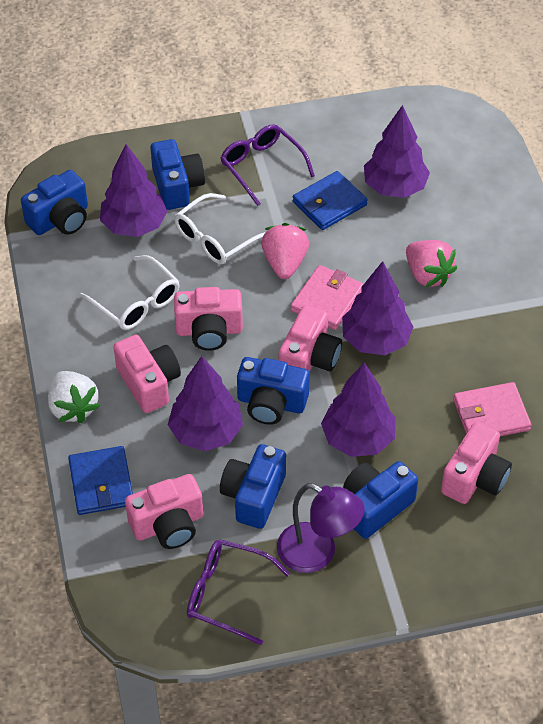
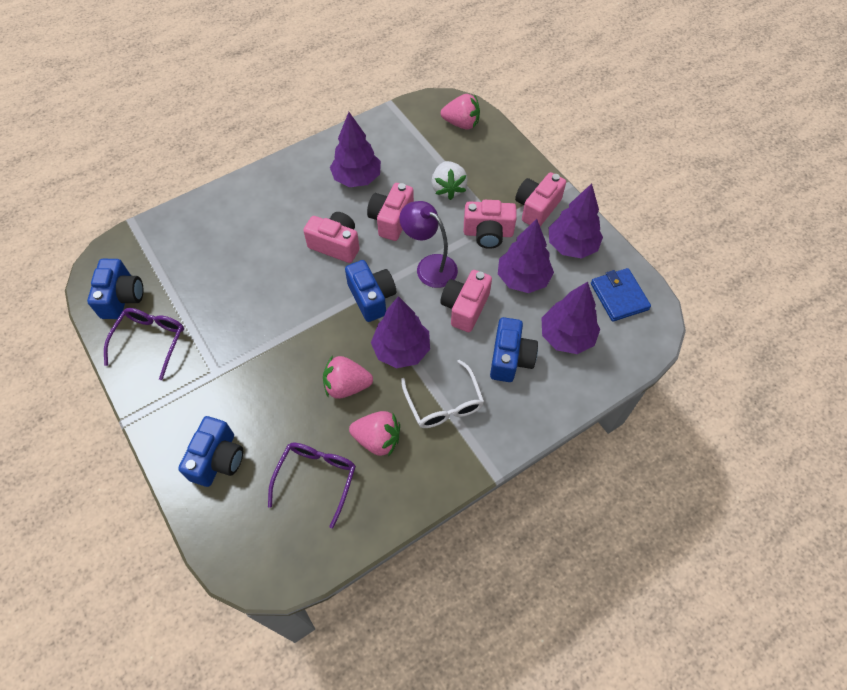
blue camera: 5 -> 4
blue wallet: 2 -> 1
pink strawberry: 2 -> 3
pink wallet: 2 -> 0
white glasses: 2 -> 1

